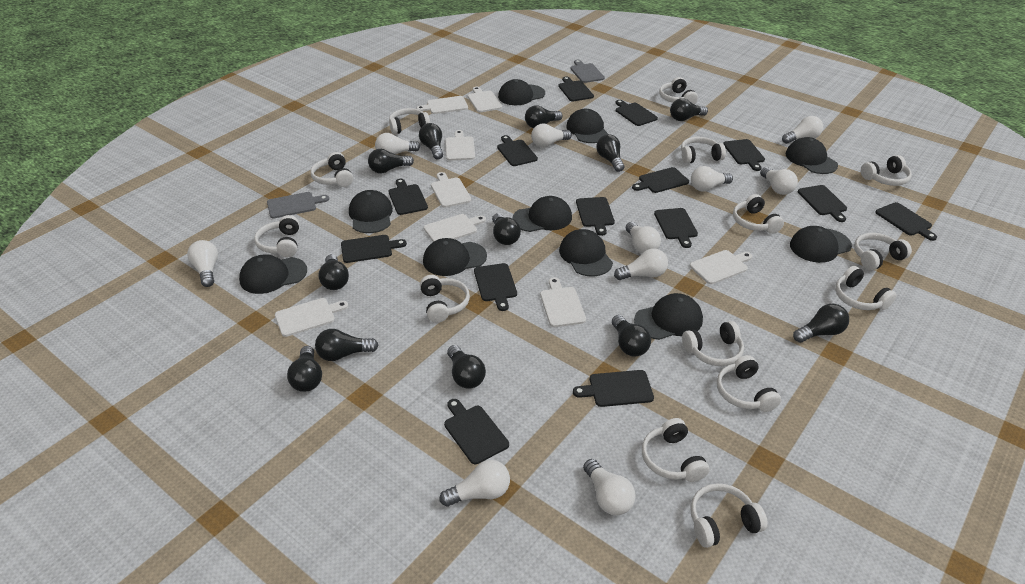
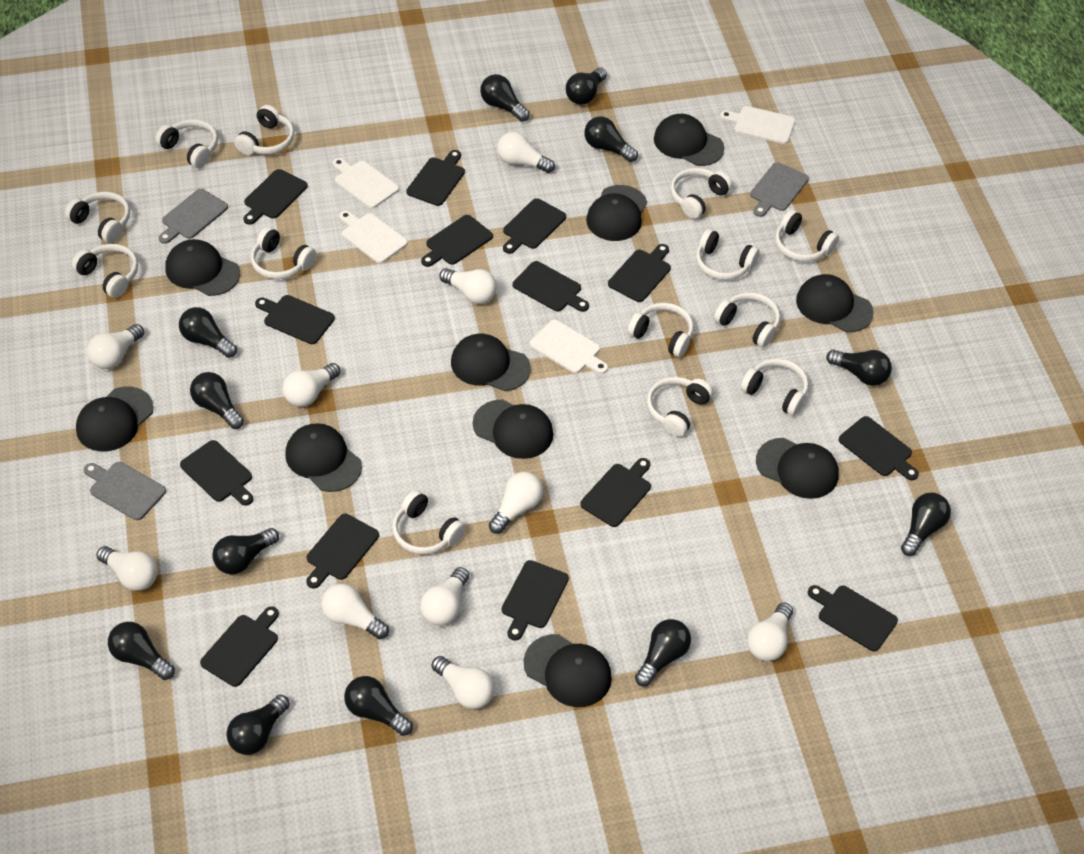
grey cutting board: 2 -> 3
white cutting board: 8 -> 4
white headphones: 14 -> 13

